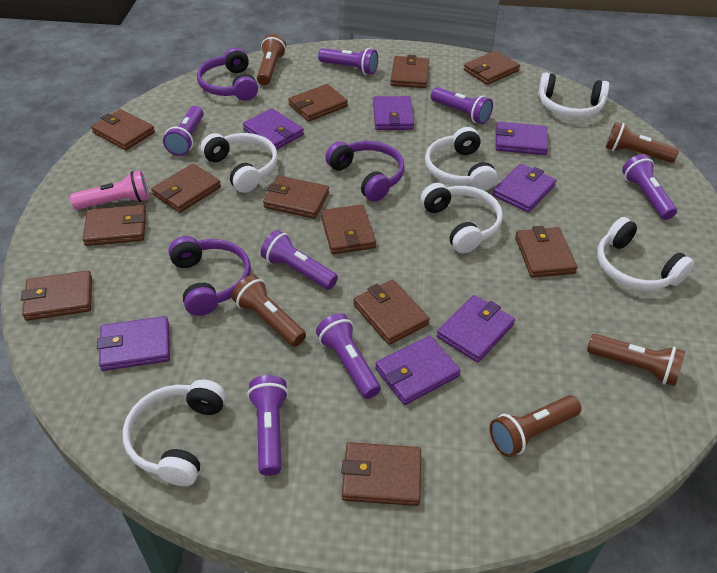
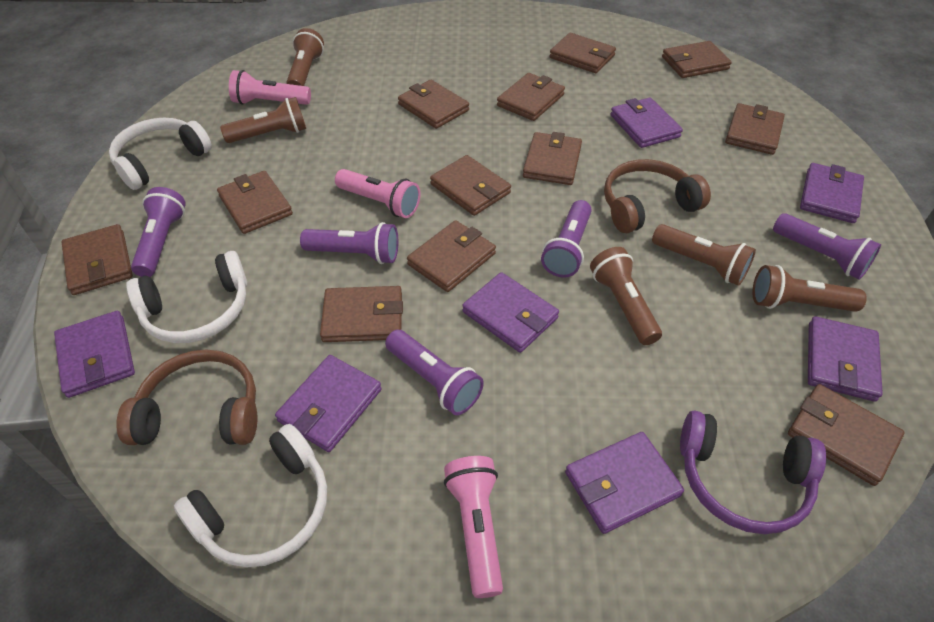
brown headphones: 0 -> 2
pink flashlight: 1 -> 3
purple flashlight: 7 -> 5
purple headphones: 3 -> 1
white headphones: 6 -> 3

